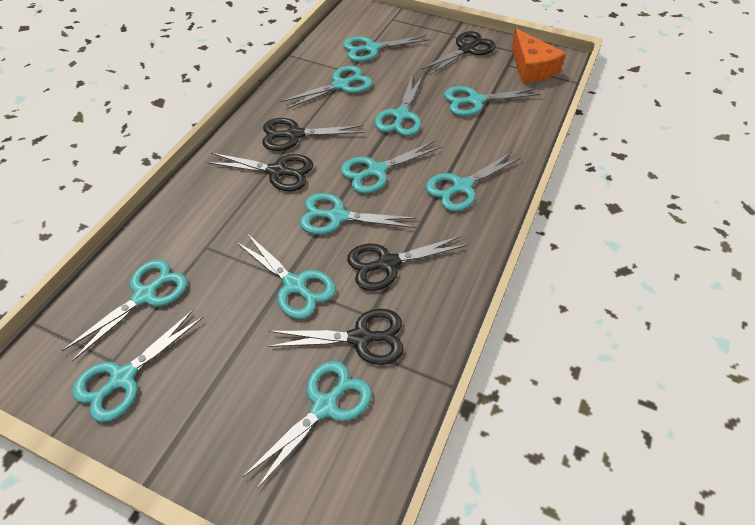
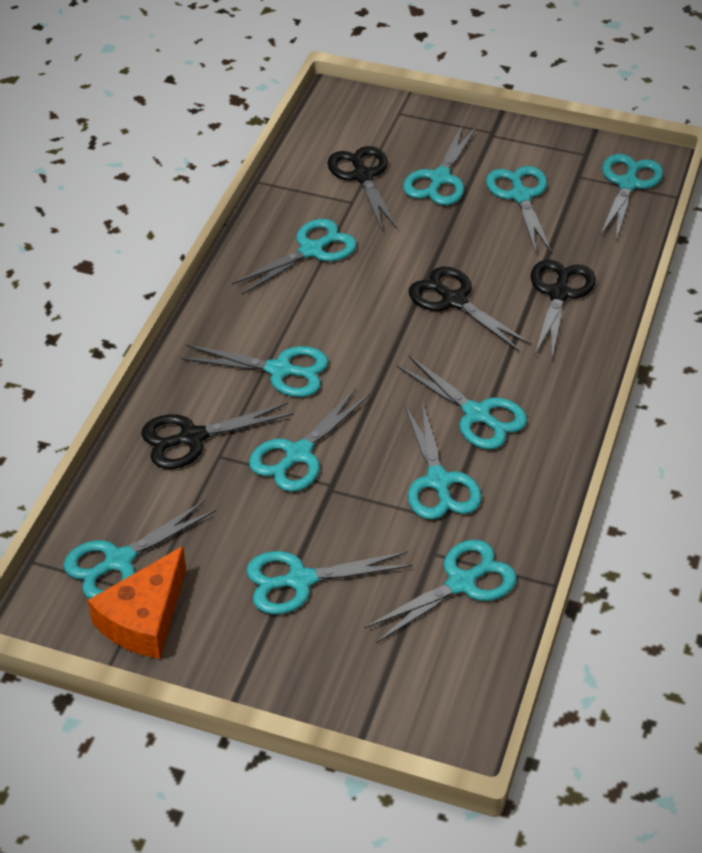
black scissors: 5 -> 4

